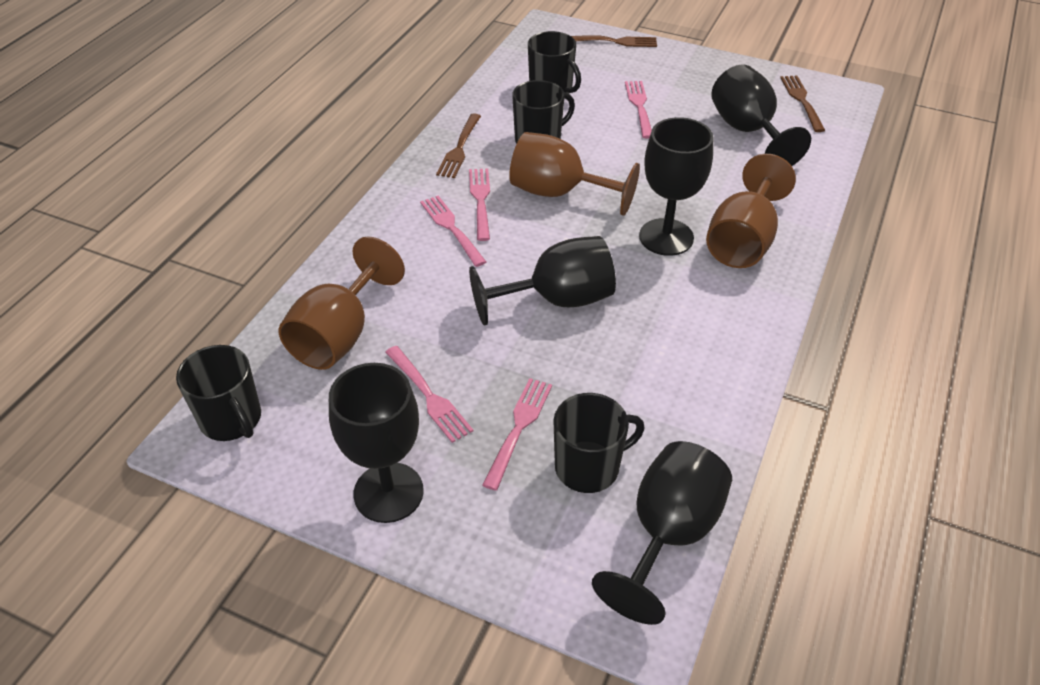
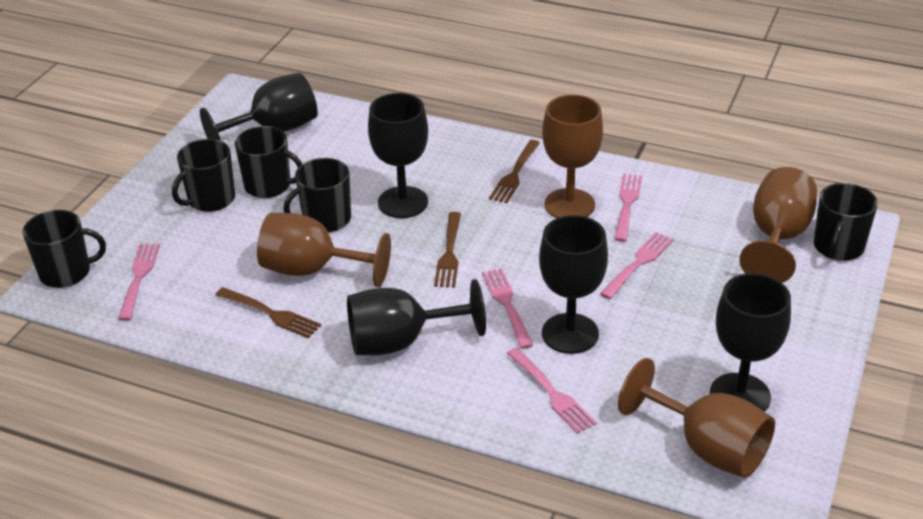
black mug: 4 -> 5
brown goblet: 3 -> 4

